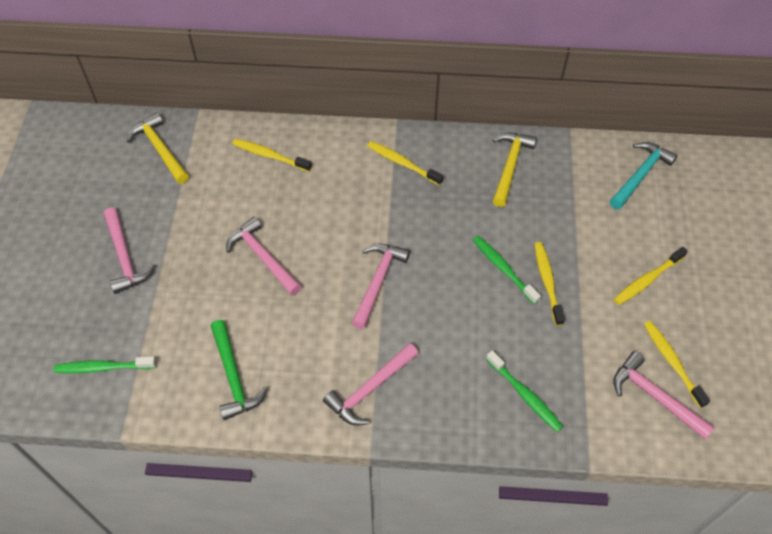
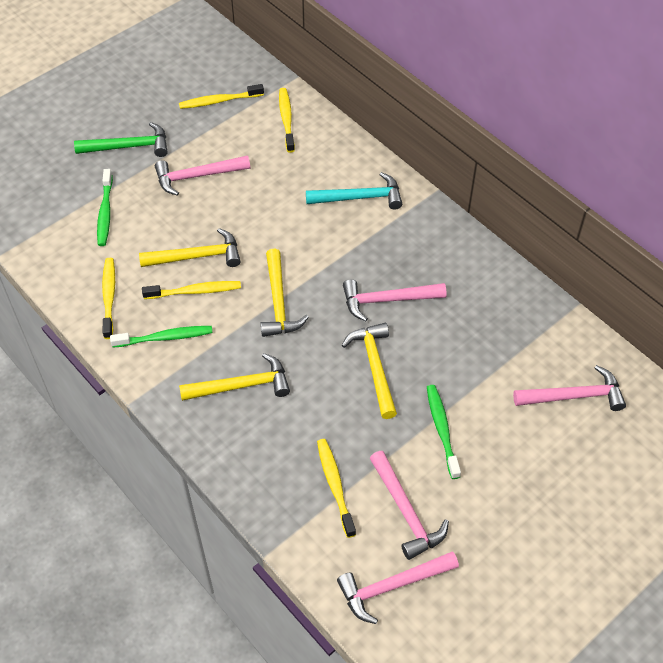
yellow hammer: 2 -> 4

